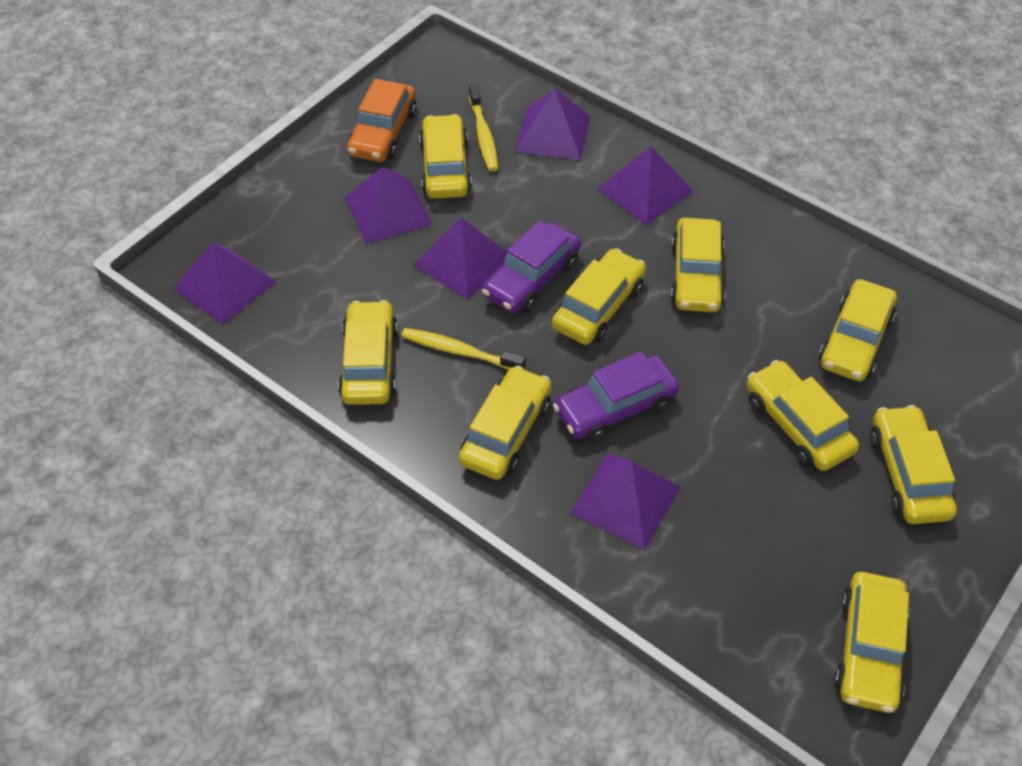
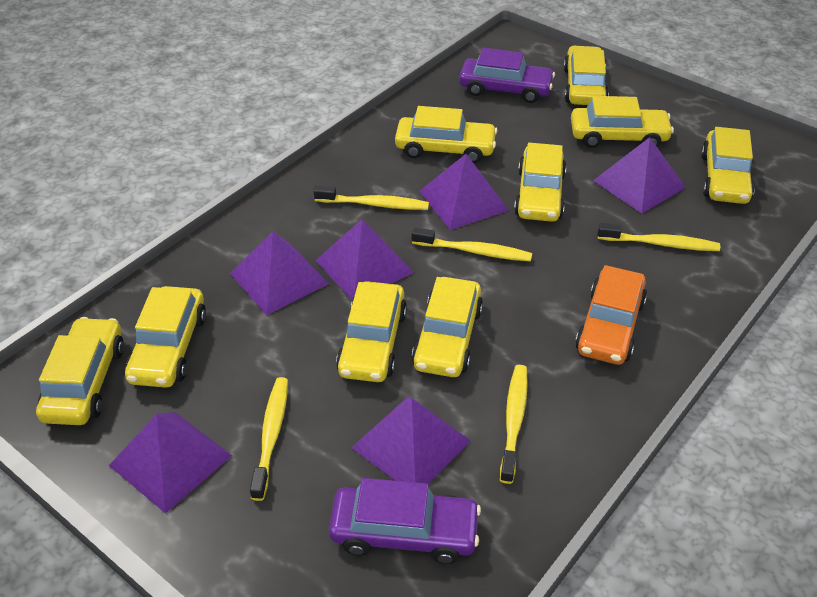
yellow toothbrush: 2 -> 5

